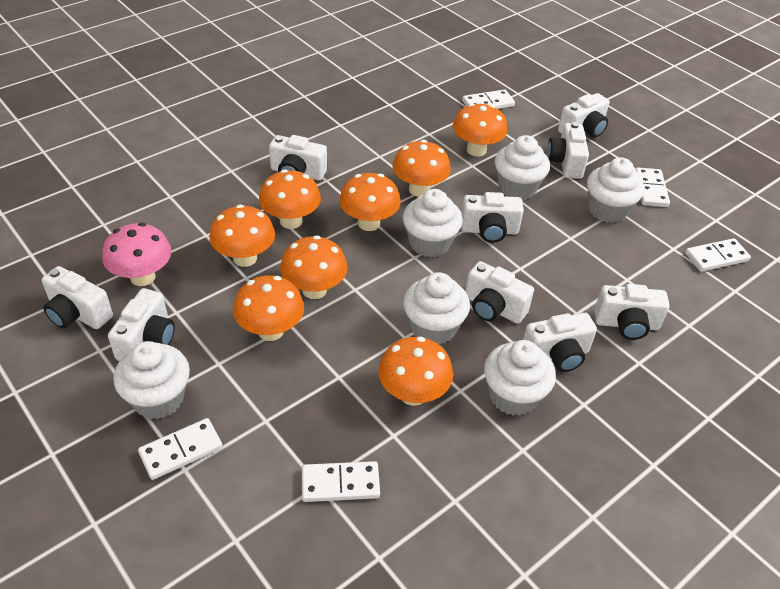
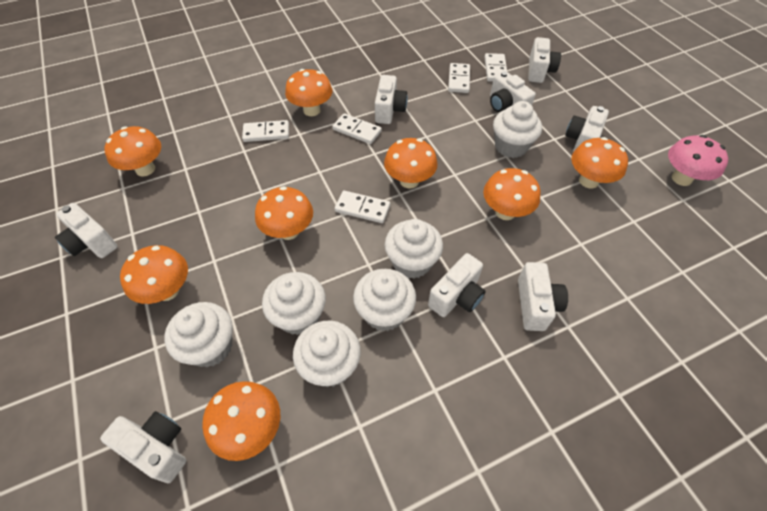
white camera: 9 -> 8

